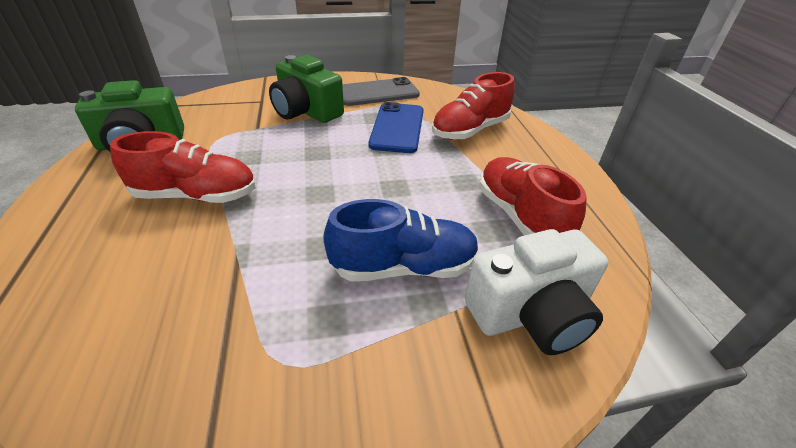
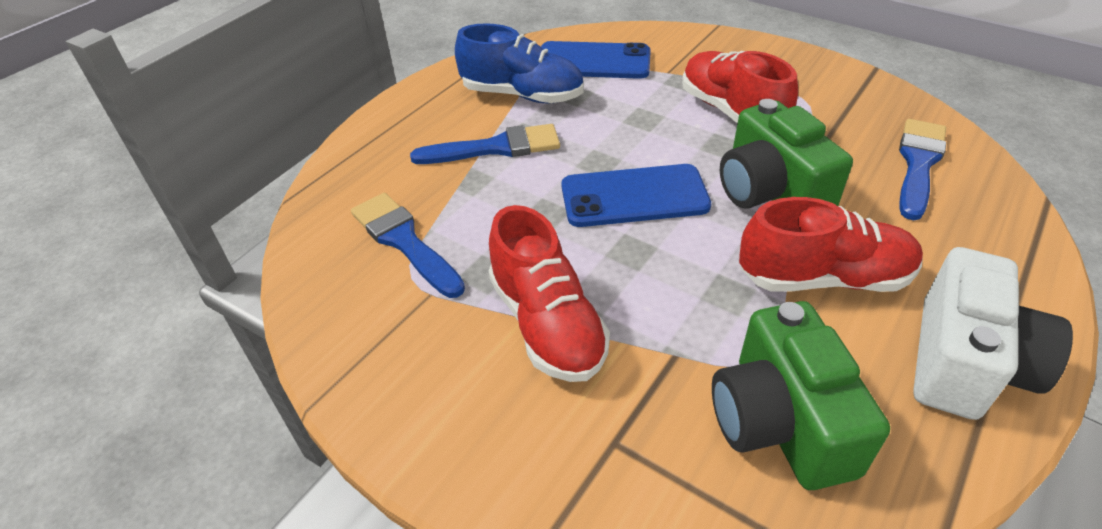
blue brush: 0 -> 3
blue phone: 1 -> 2
grey phone: 1 -> 0

